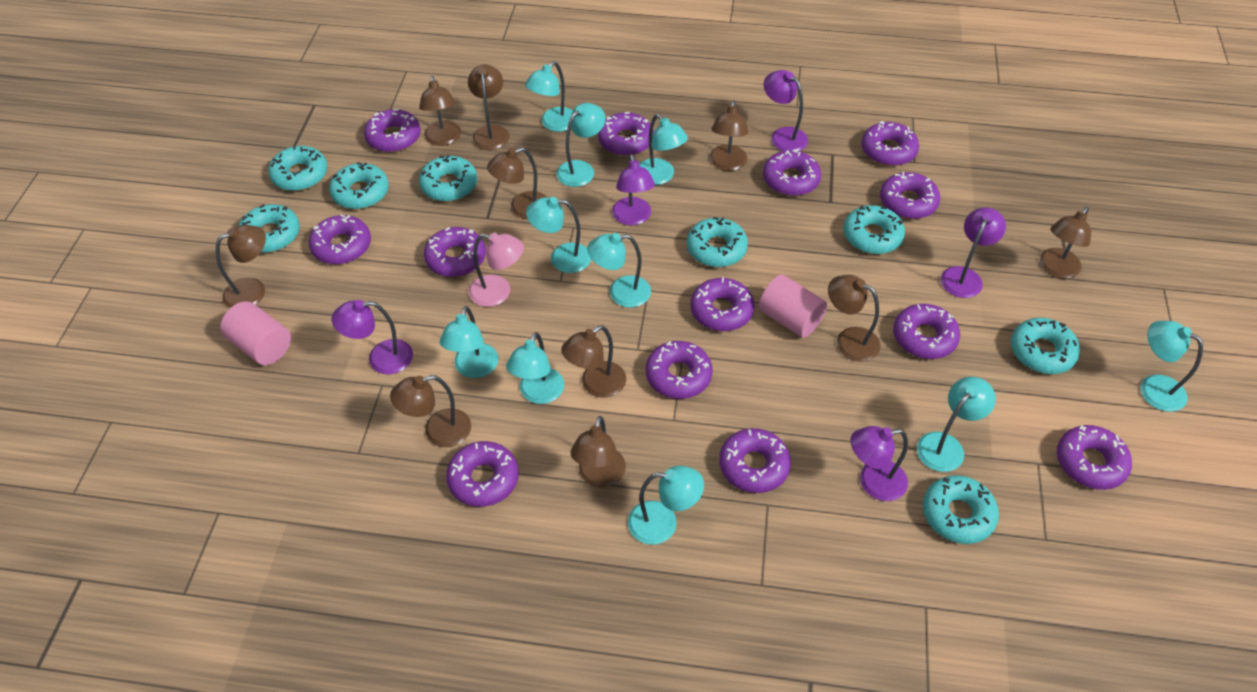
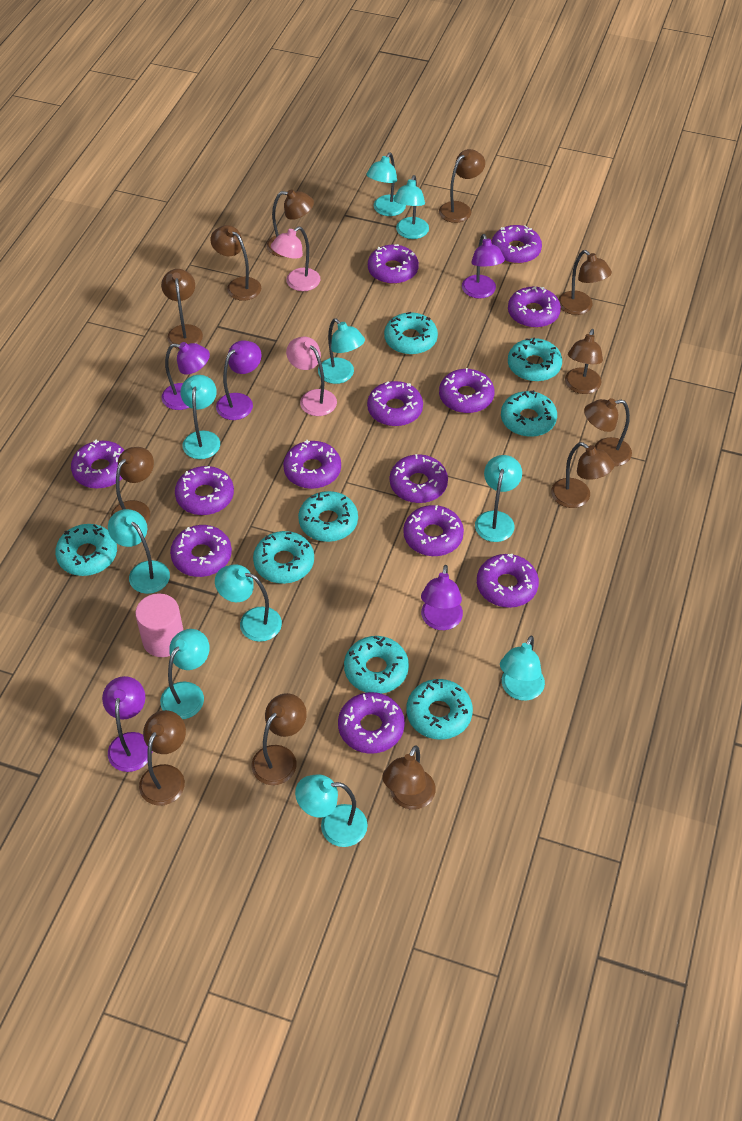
brown lamp: 10 -> 12
pink cylinder: 2 -> 1
pink lamp: 1 -> 2

